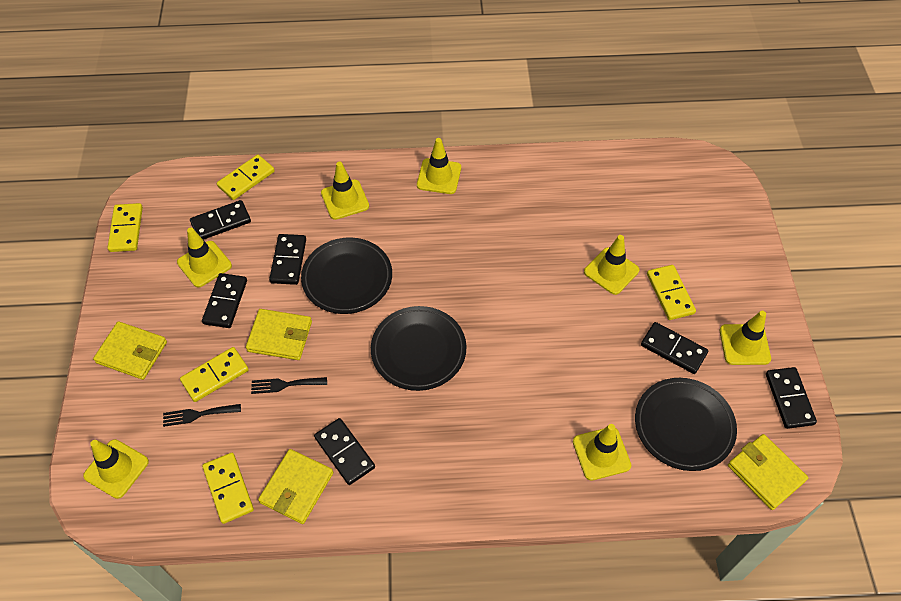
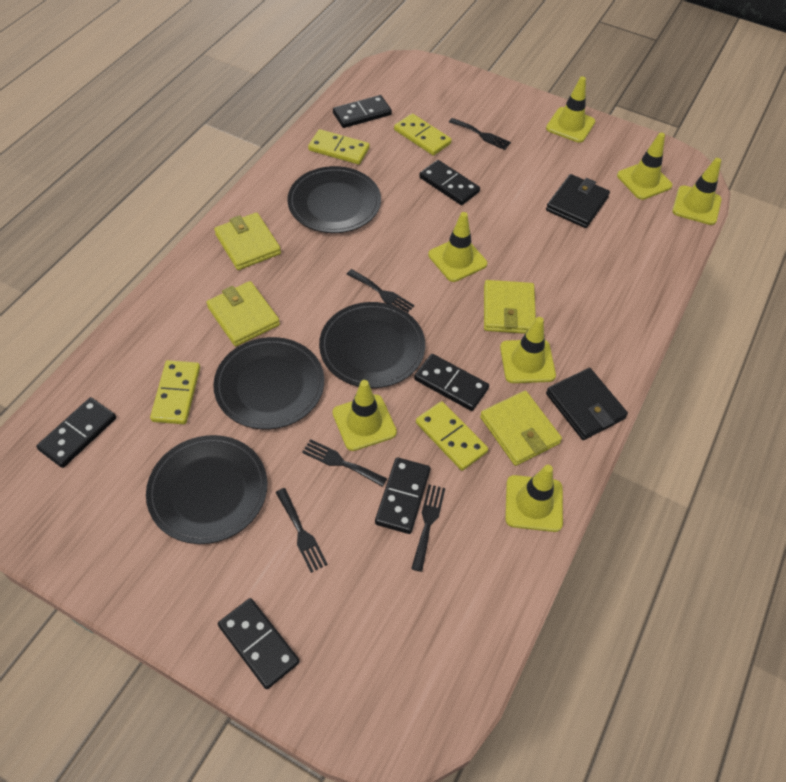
black fork: 2 -> 5
black plate: 3 -> 4
black wallet: 0 -> 2
yellow domino: 5 -> 4

